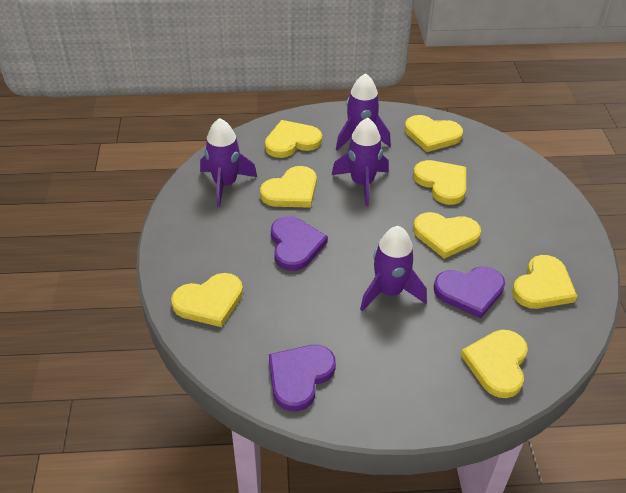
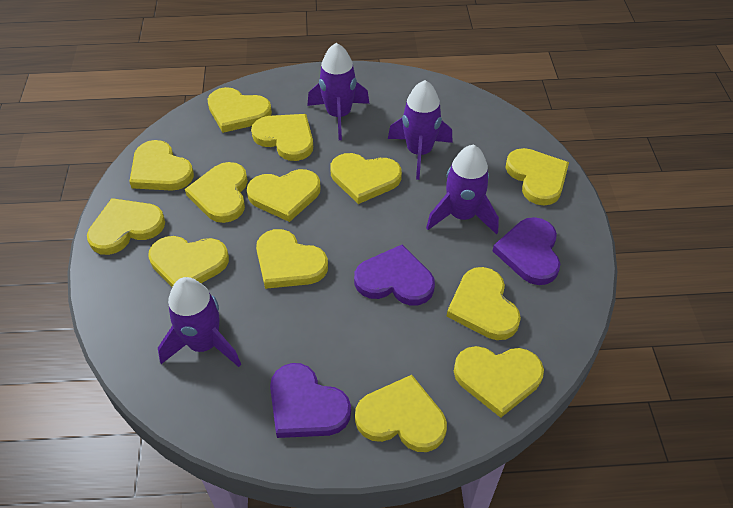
yellow heart: 8 -> 13

